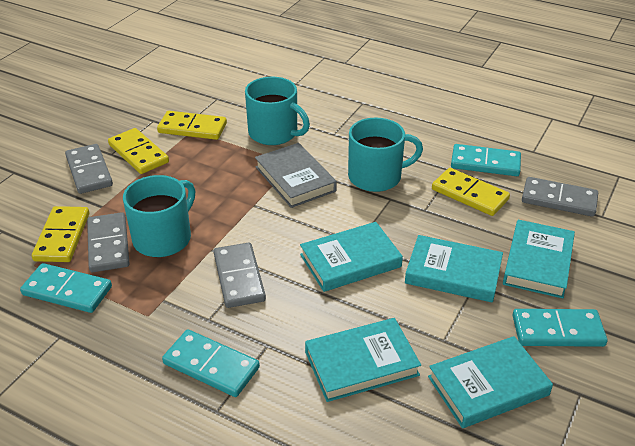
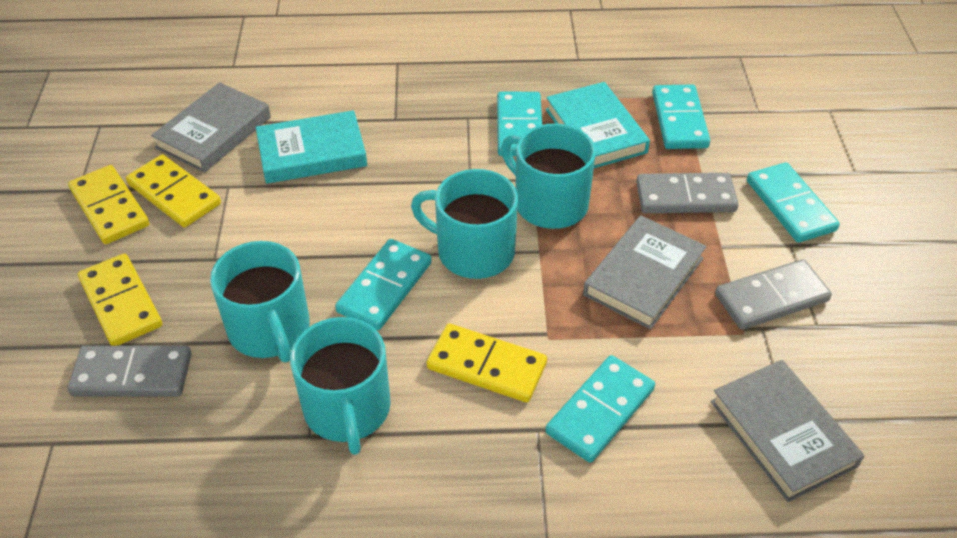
grey book: 1 -> 3
grey domino: 4 -> 3
turquoise book: 5 -> 2
turquoise domino: 4 -> 5
turquoise mug: 3 -> 4

